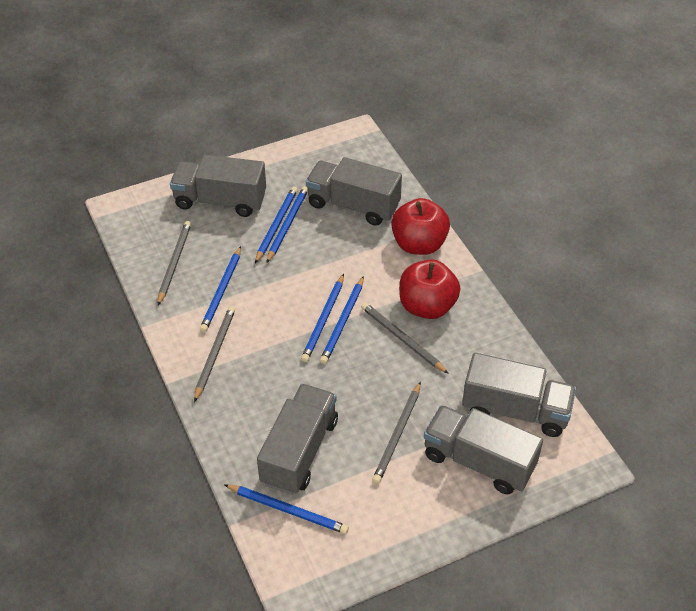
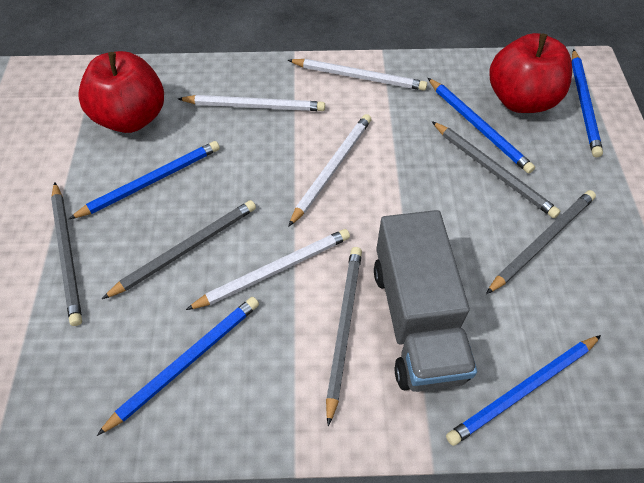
blue pencil: 6 -> 5
grey pencil: 4 -> 5
grey truck: 5 -> 1
white pencil: 0 -> 4

